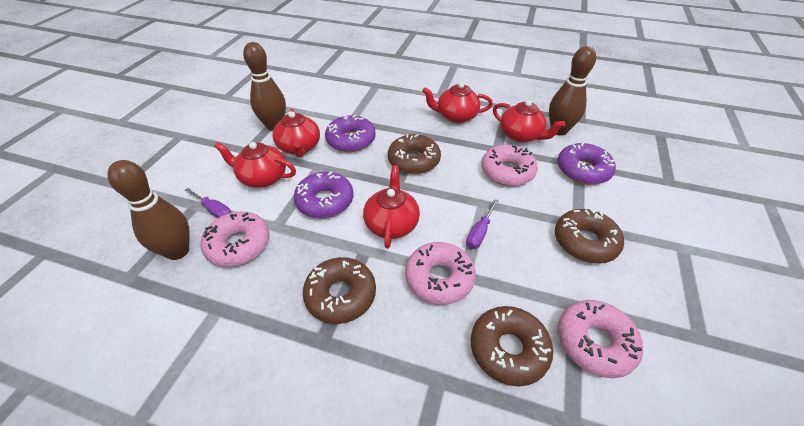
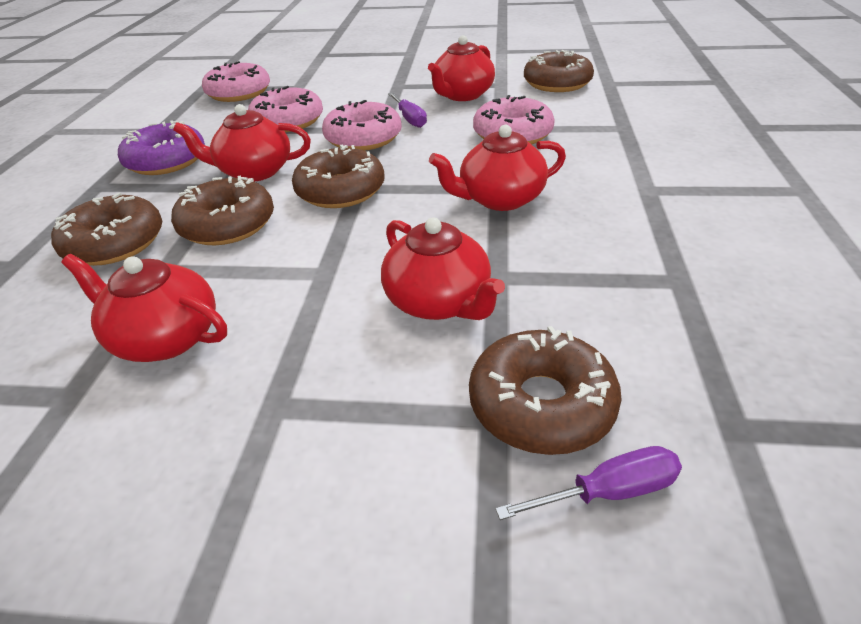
brown bowling pin: 3 -> 0
brown donut: 4 -> 5
purple donut: 3 -> 1

